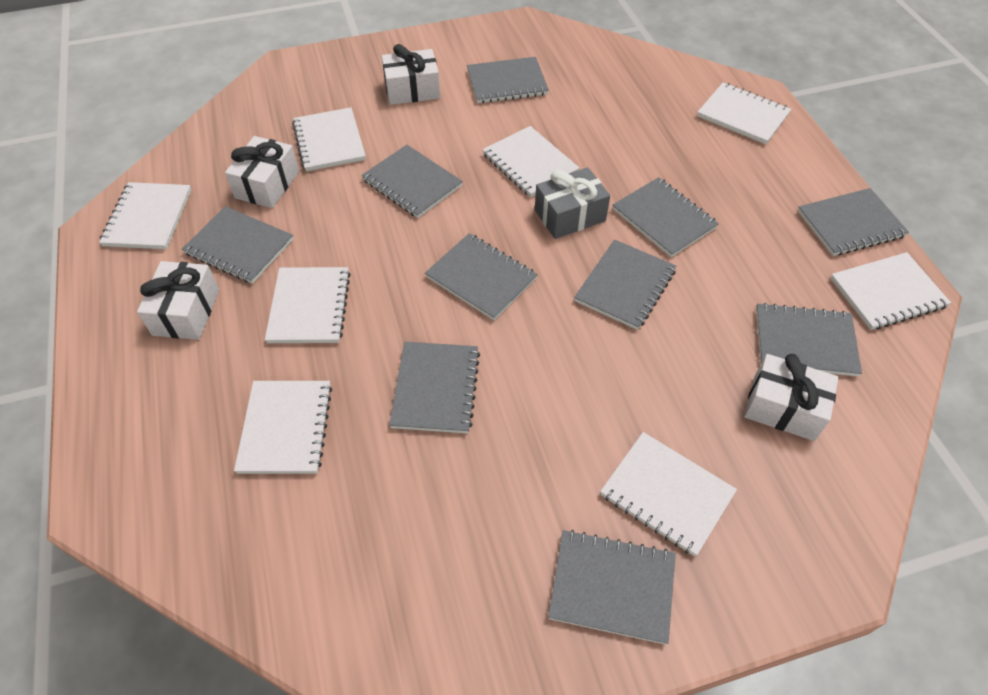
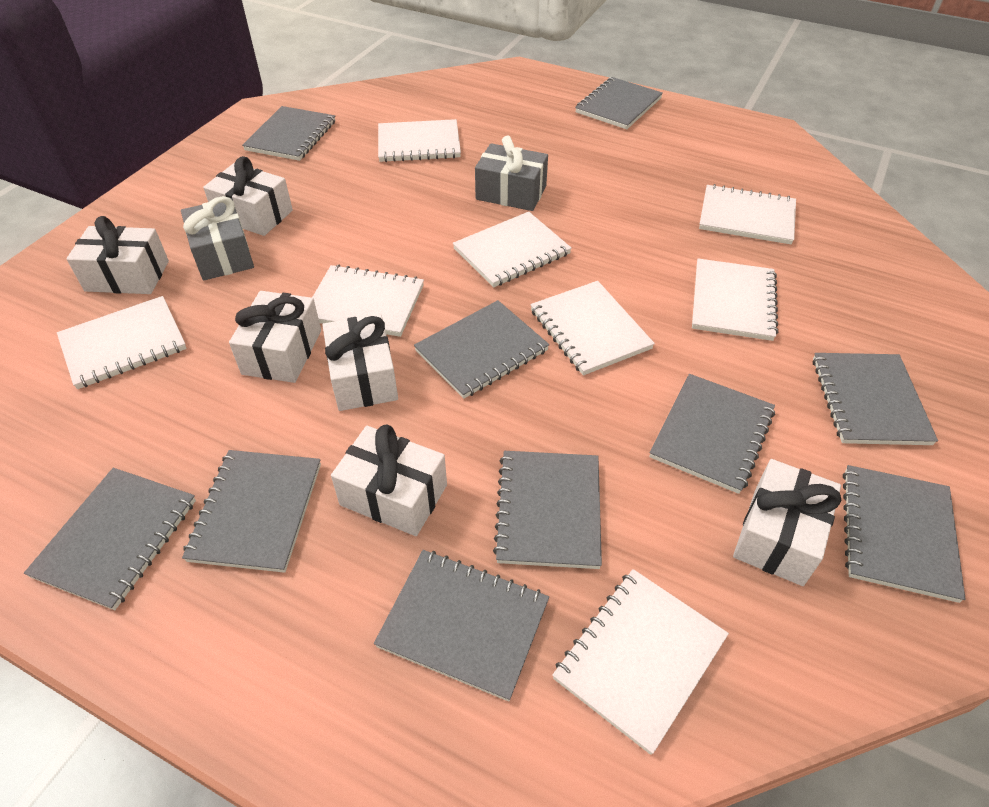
grey gift: 1 -> 2
white gift: 4 -> 6

